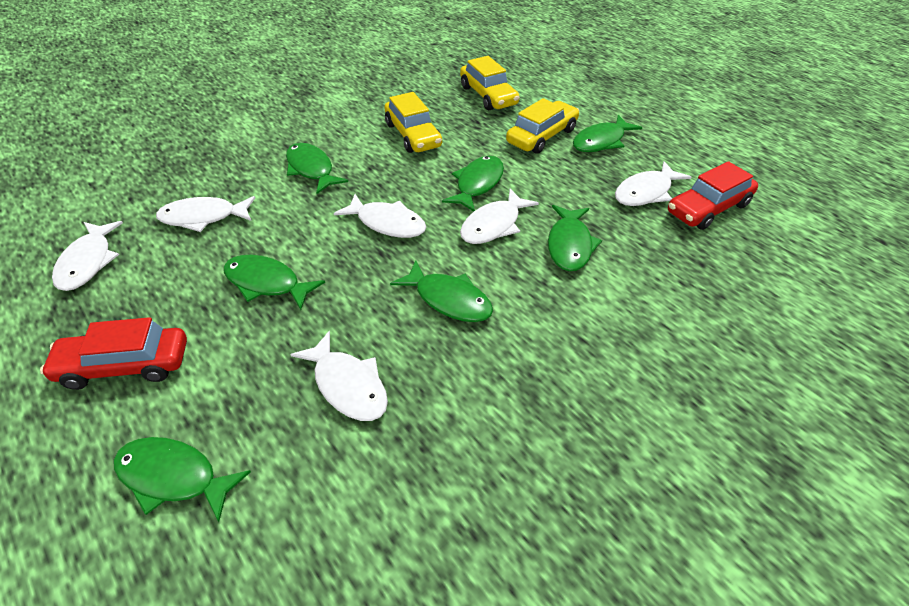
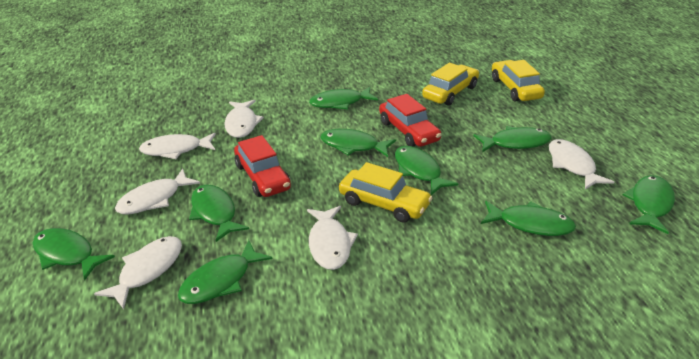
green fish: 7 -> 9

